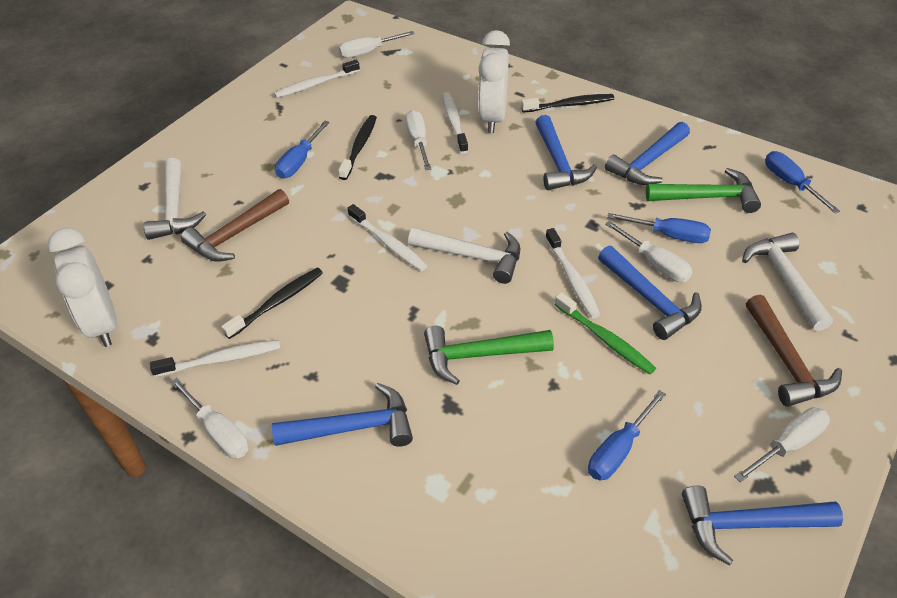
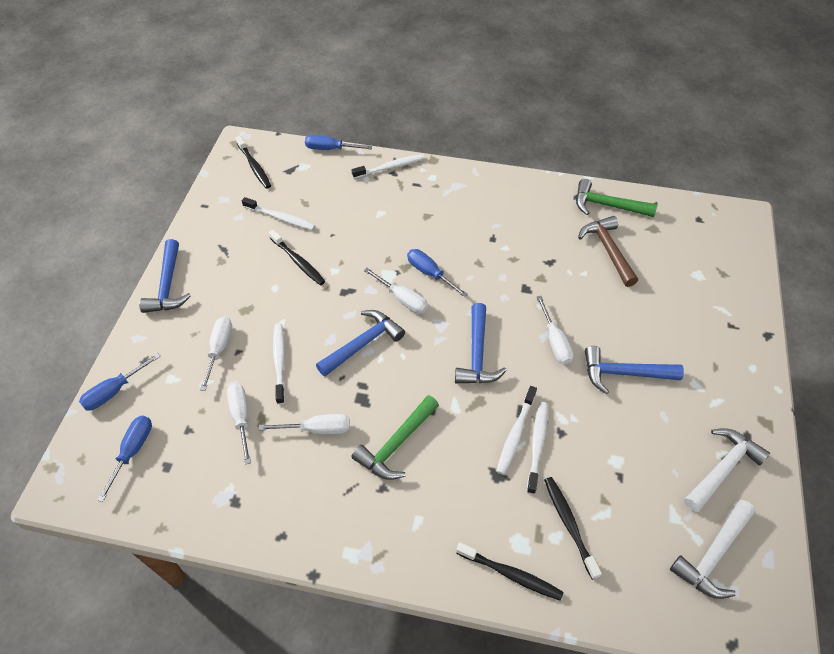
black toothbrush: 3 -> 4
blue hammer: 5 -> 4
brown hammer: 2 -> 1
green toothbrush: 1 -> 0
white clock: 2 -> 0
white hammer: 3 -> 2

